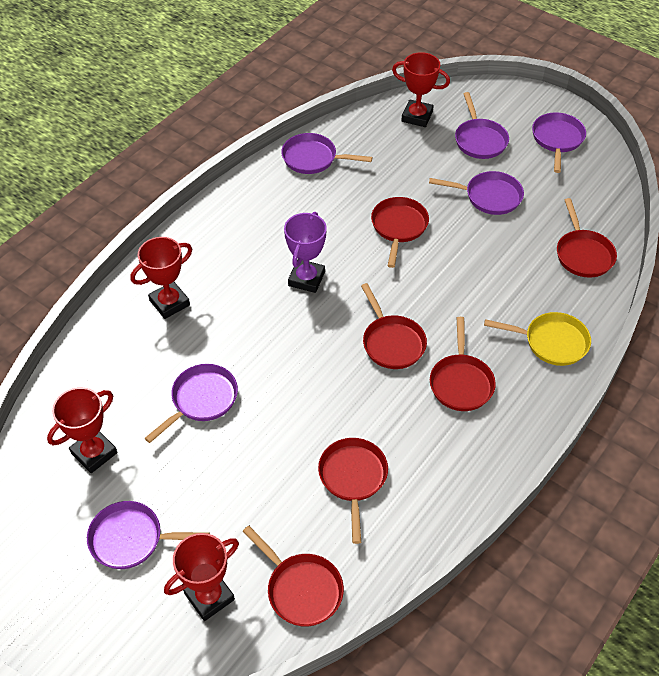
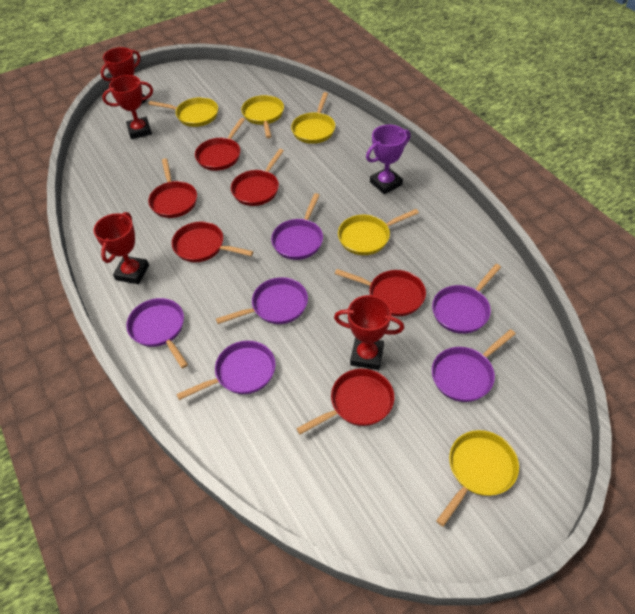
yellow pan: 1 -> 5

